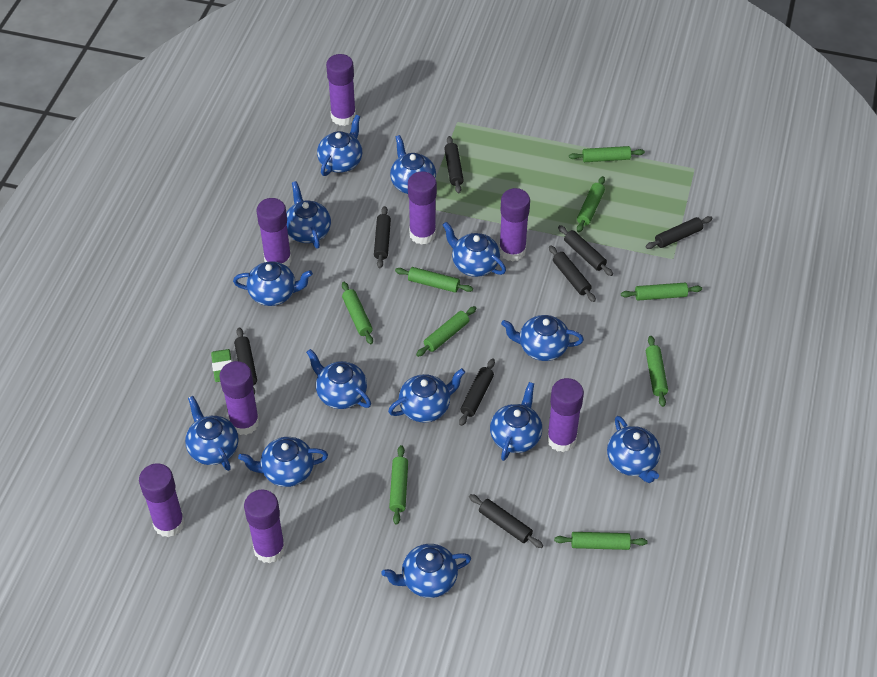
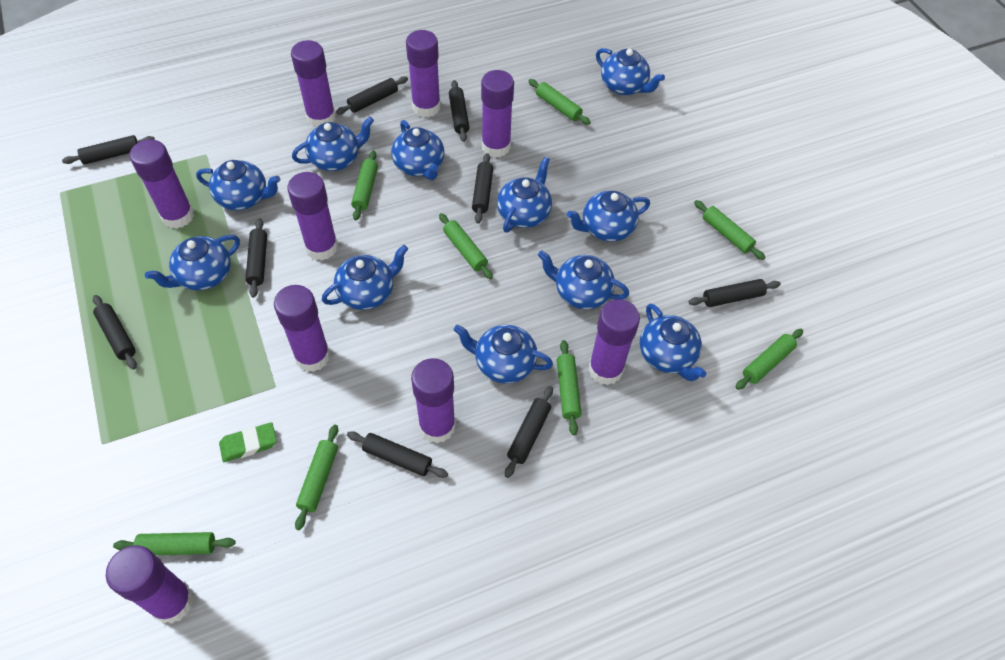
black rolling pin: 8 -> 9
blue teapot: 13 -> 11
green rolling pin: 9 -> 8
purple glue stick: 8 -> 9

